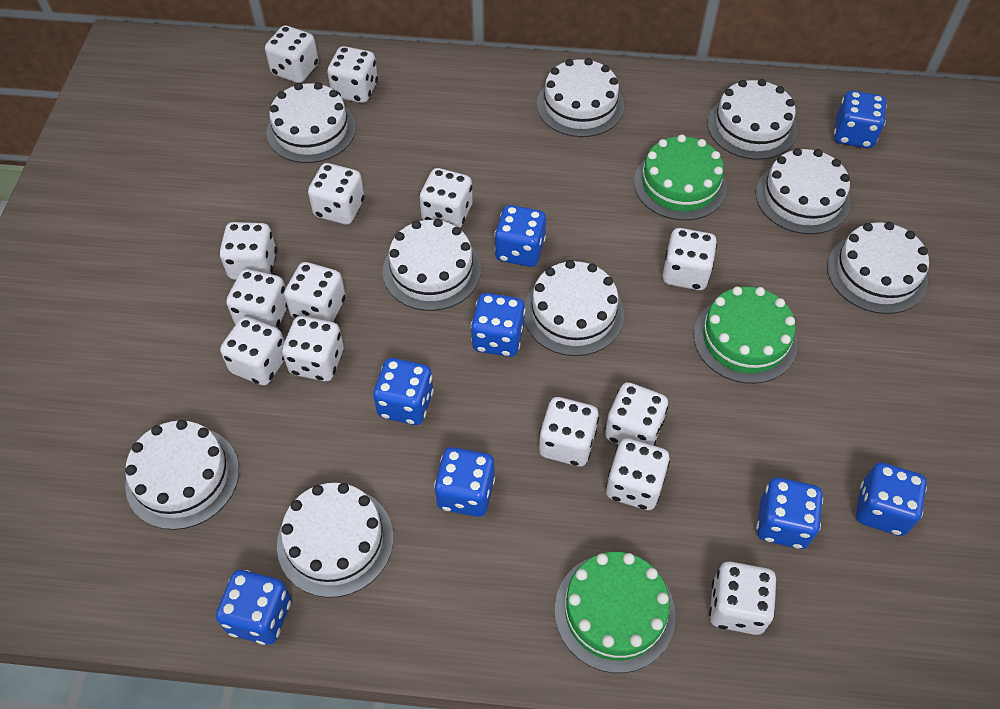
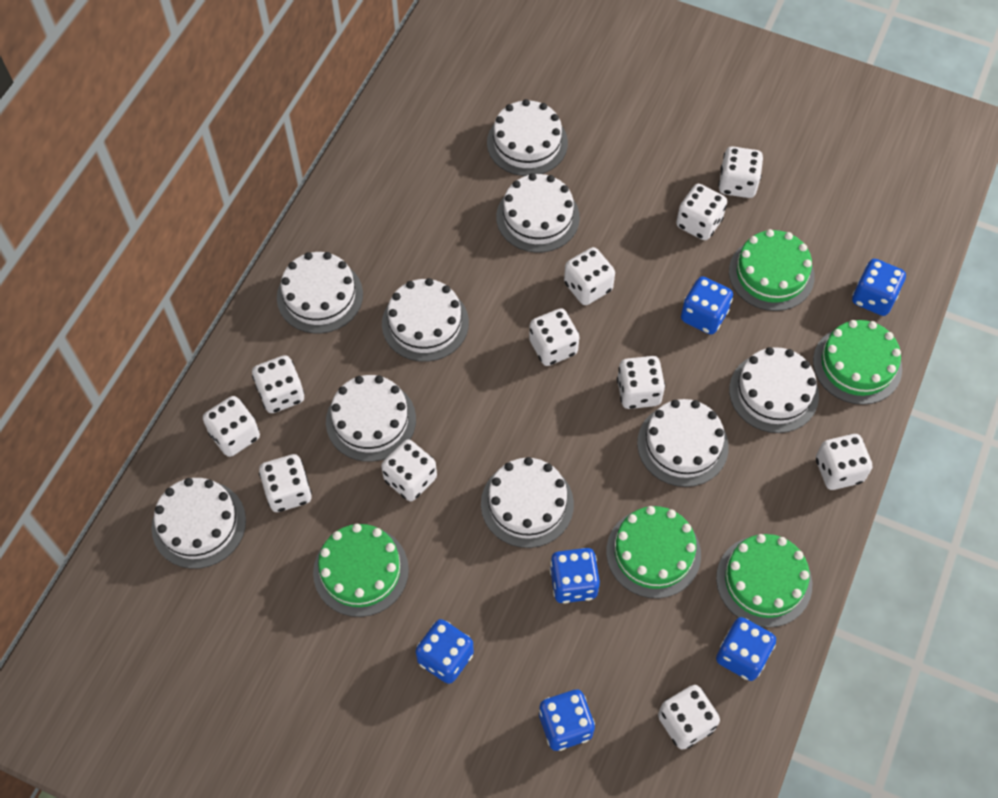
blue dice: 8 -> 6
green cake: 3 -> 5
white dice: 14 -> 11

